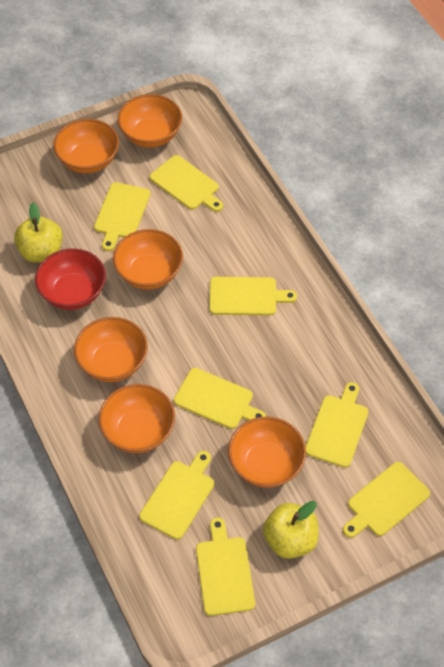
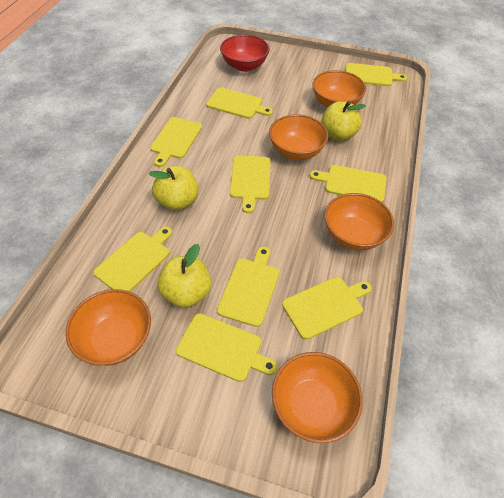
orange bowl: 6 -> 5
yellow apple: 2 -> 3
yellow cutting board: 8 -> 9

